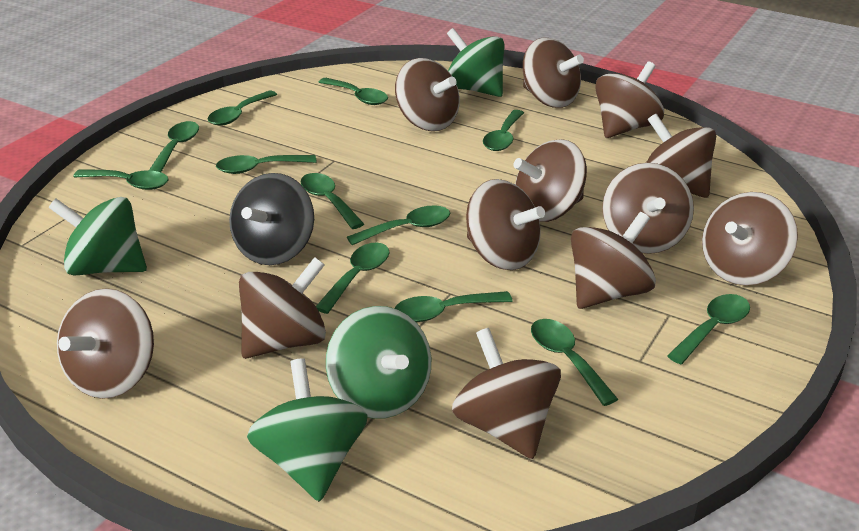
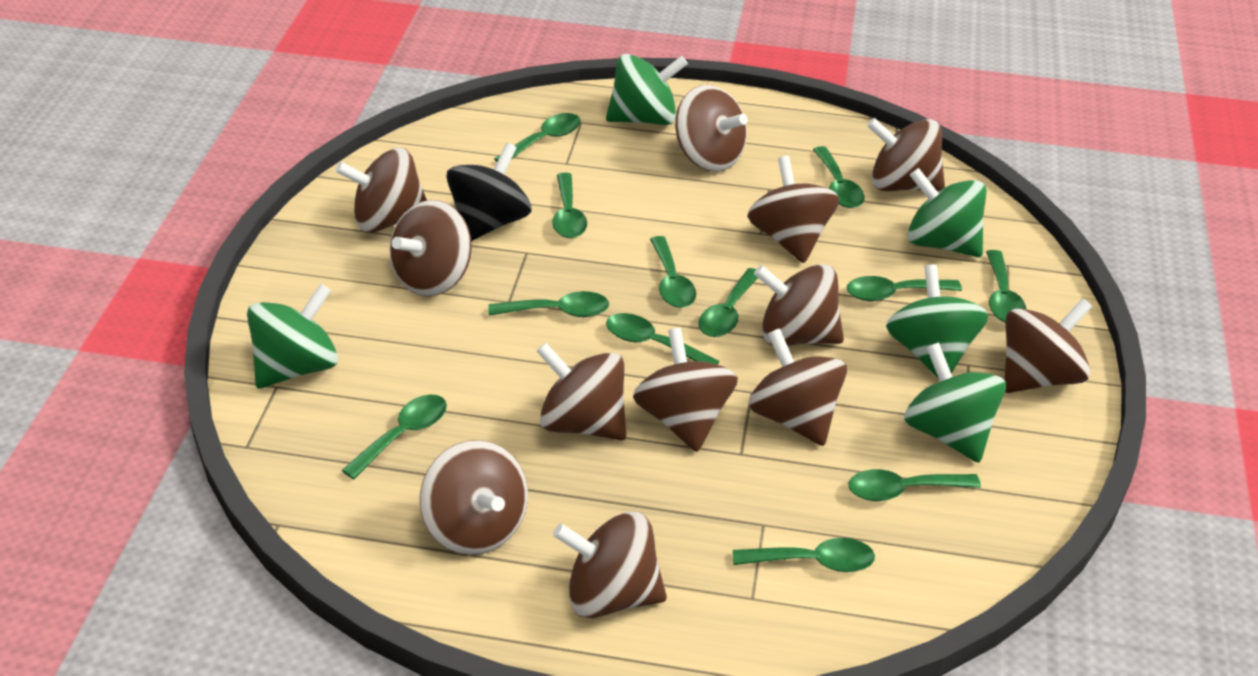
green spinning top: 4 -> 5

